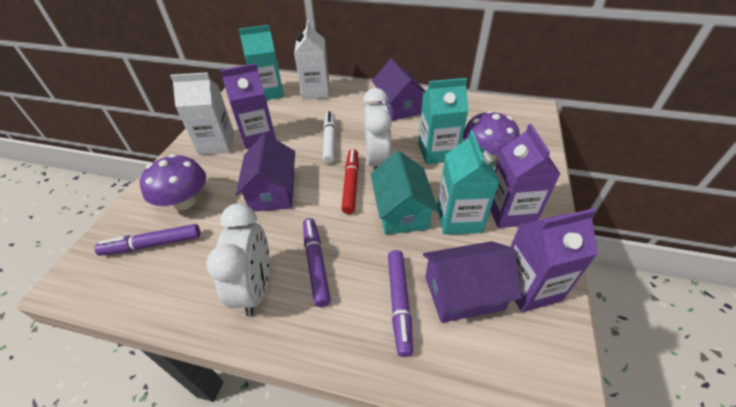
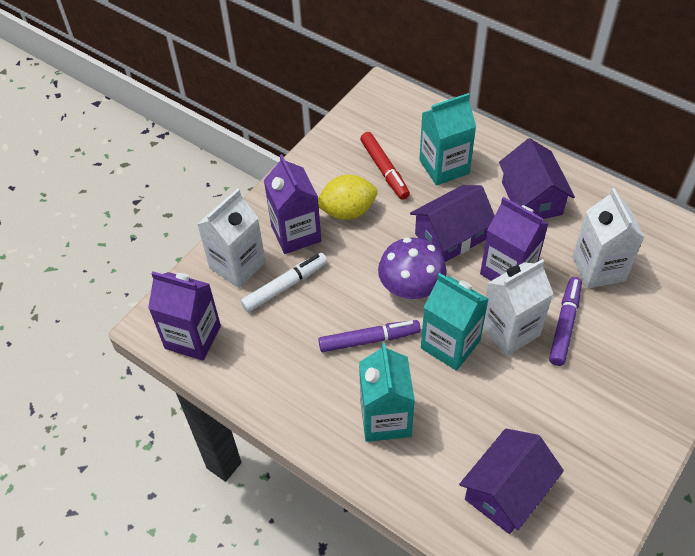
purple marker: 3 -> 2
purple mushroom: 2 -> 1
turquoise house: 1 -> 0
white carton: 2 -> 3
white clock: 2 -> 0
yellow lemon: 0 -> 1

